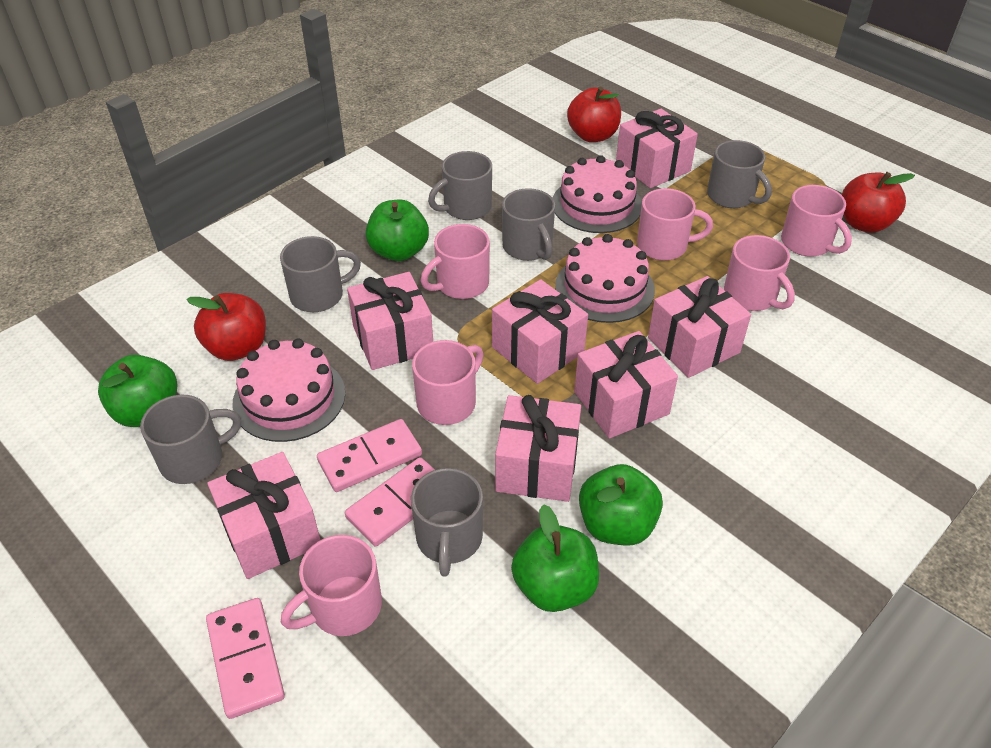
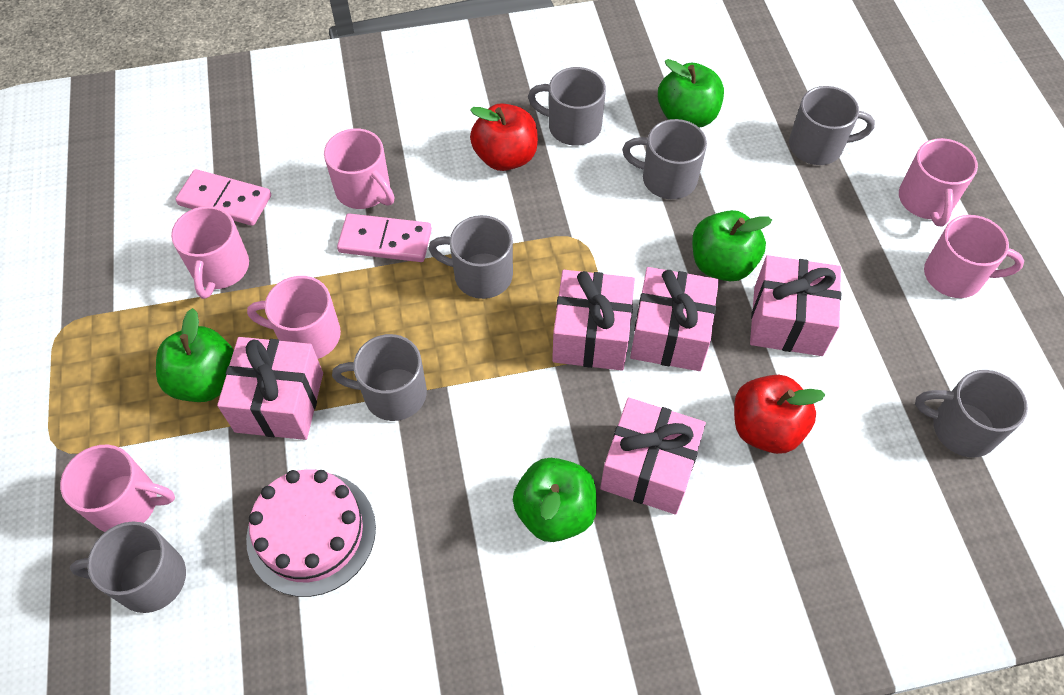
grey mug: 6 -> 7
pink cake: 3 -> 1
pink domino: 3 -> 2
pink gift: 7 -> 5
red apple: 3 -> 2

